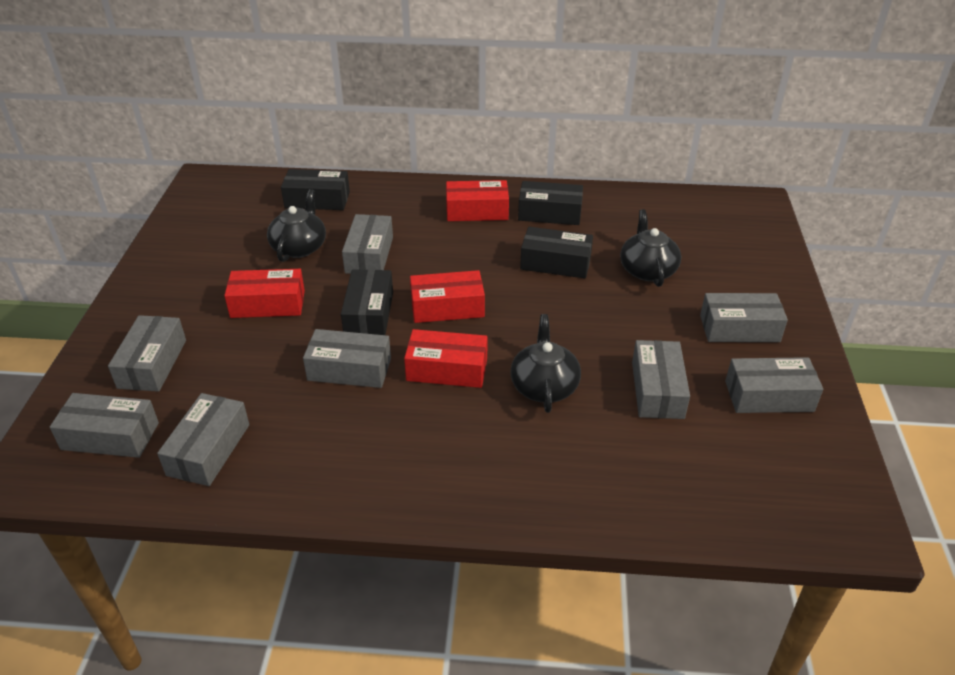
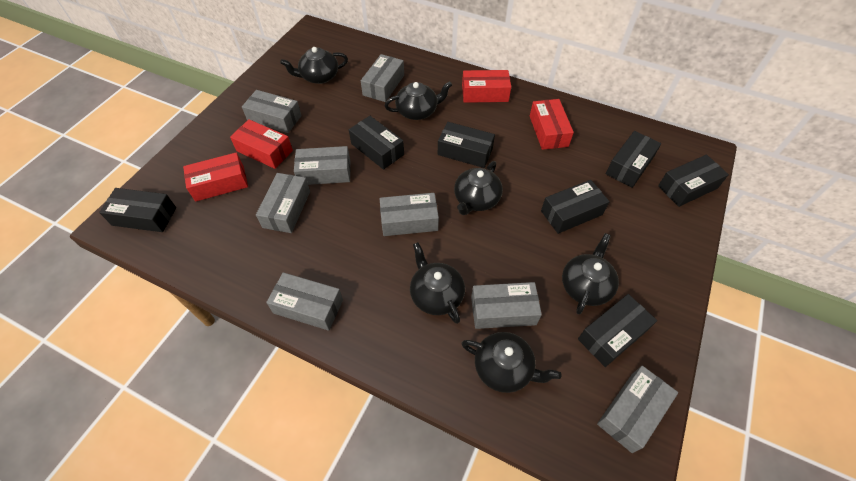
black box: 4 -> 7
black teapot: 3 -> 6

